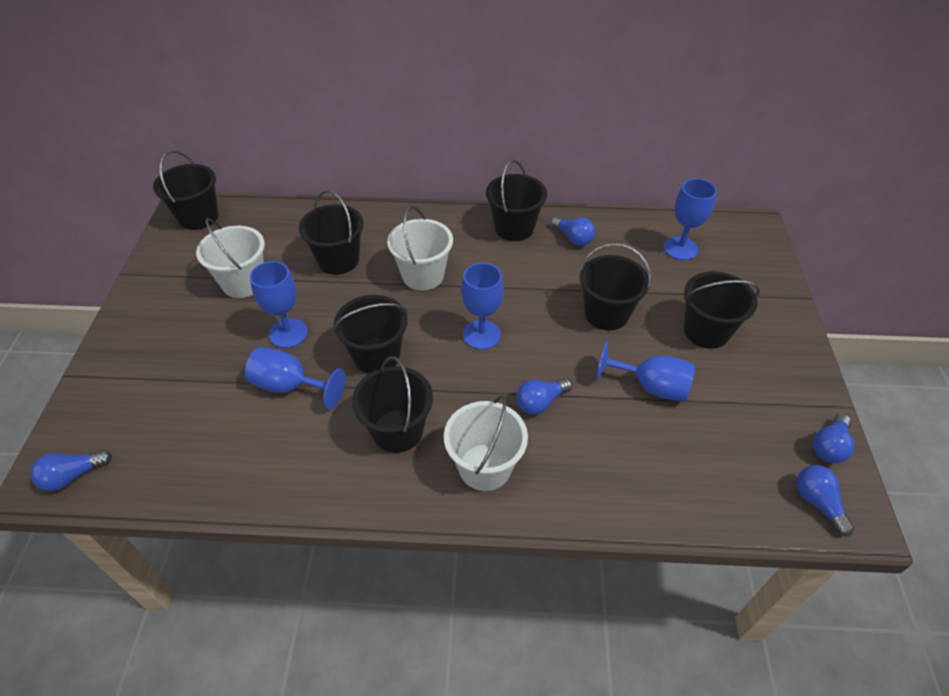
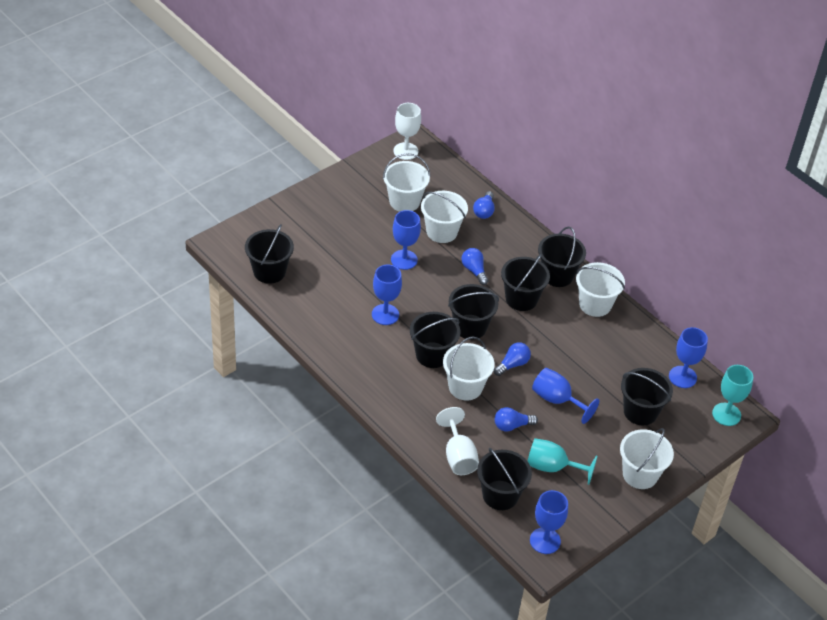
blue light bulb: 5 -> 4
turquoise goblet: 0 -> 2
white bucket: 3 -> 5
white goblet: 0 -> 2

